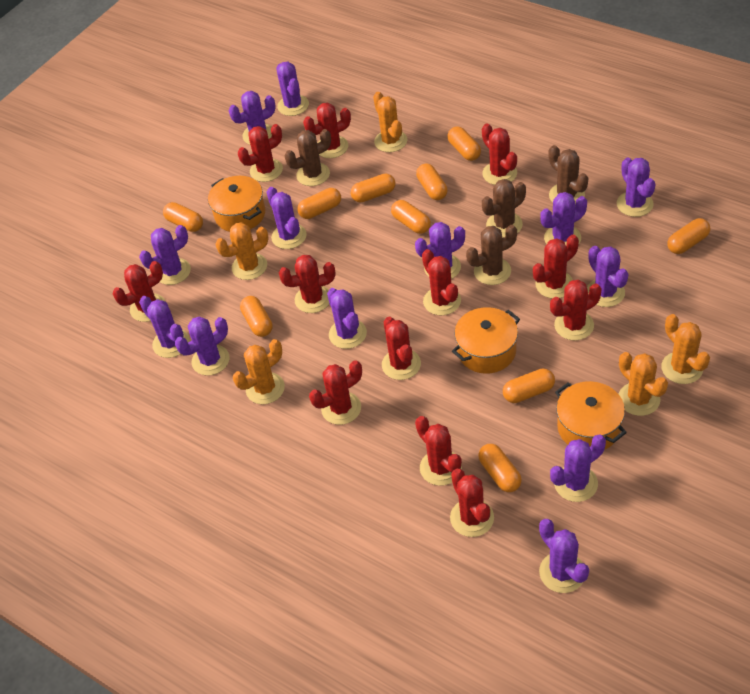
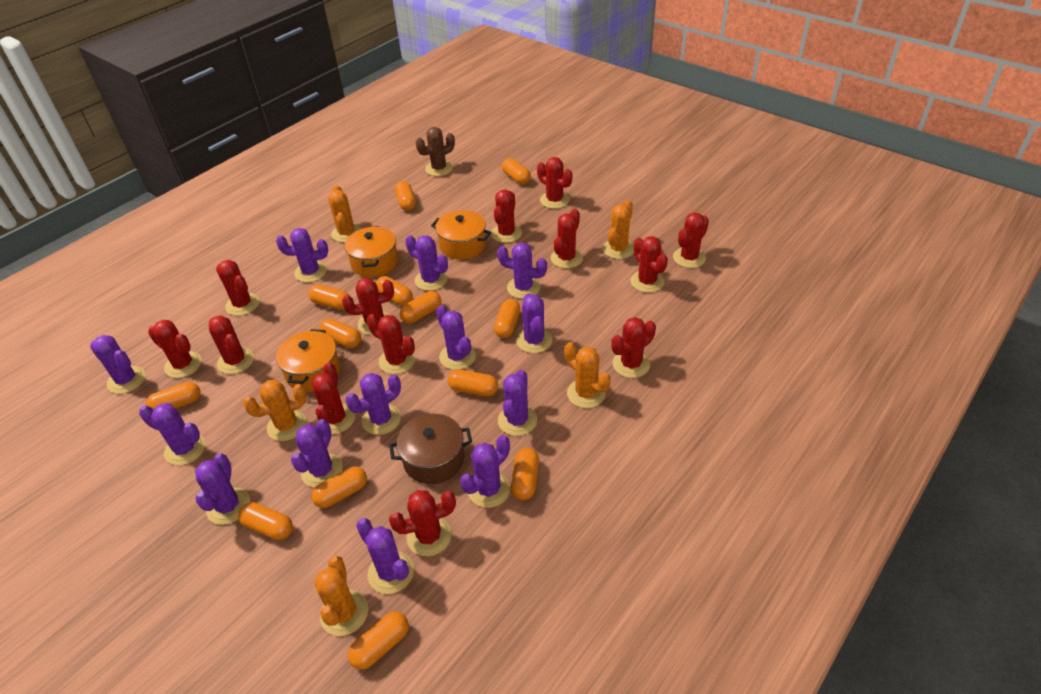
brown cactus: 4 -> 1
brown pot: 0 -> 1
orange capsule: 10 -> 13
red cactus: 12 -> 13

